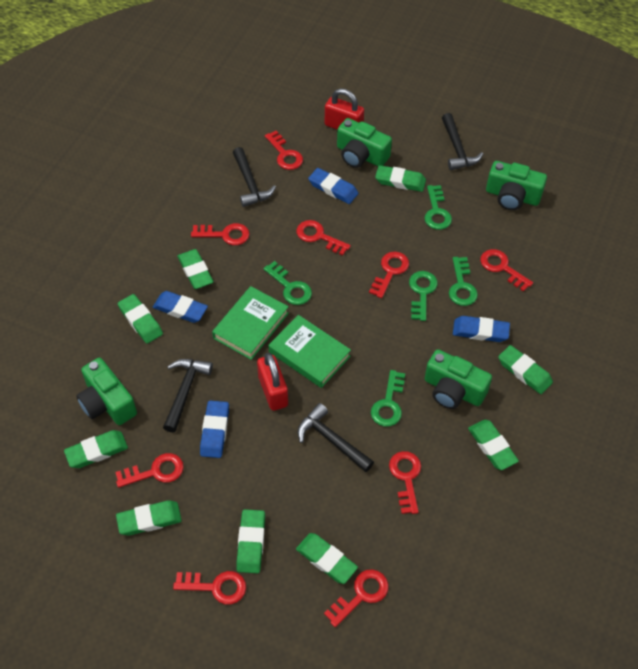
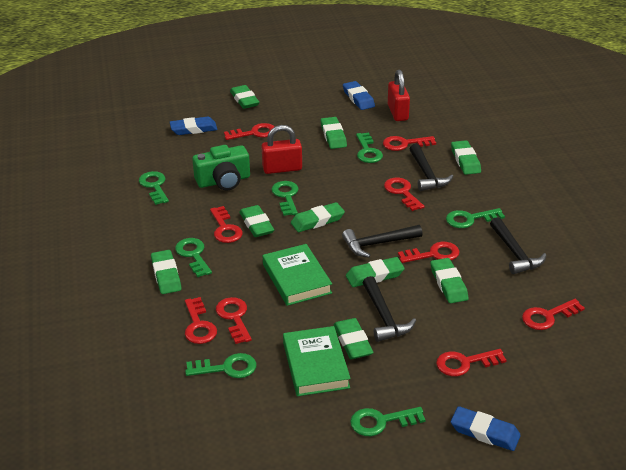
blue eraser: 4 -> 3
green camera: 4 -> 1
green key: 5 -> 7

